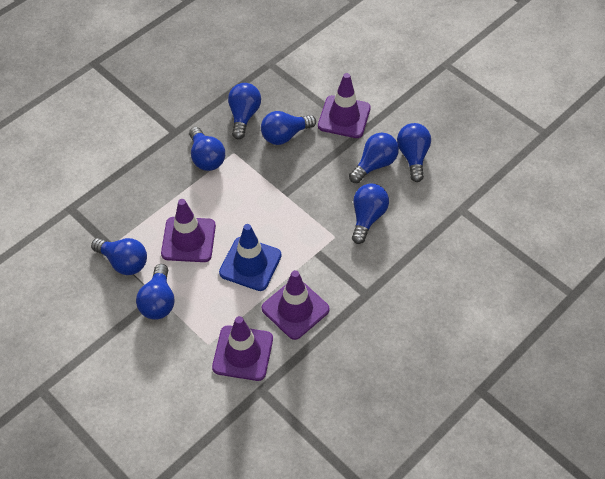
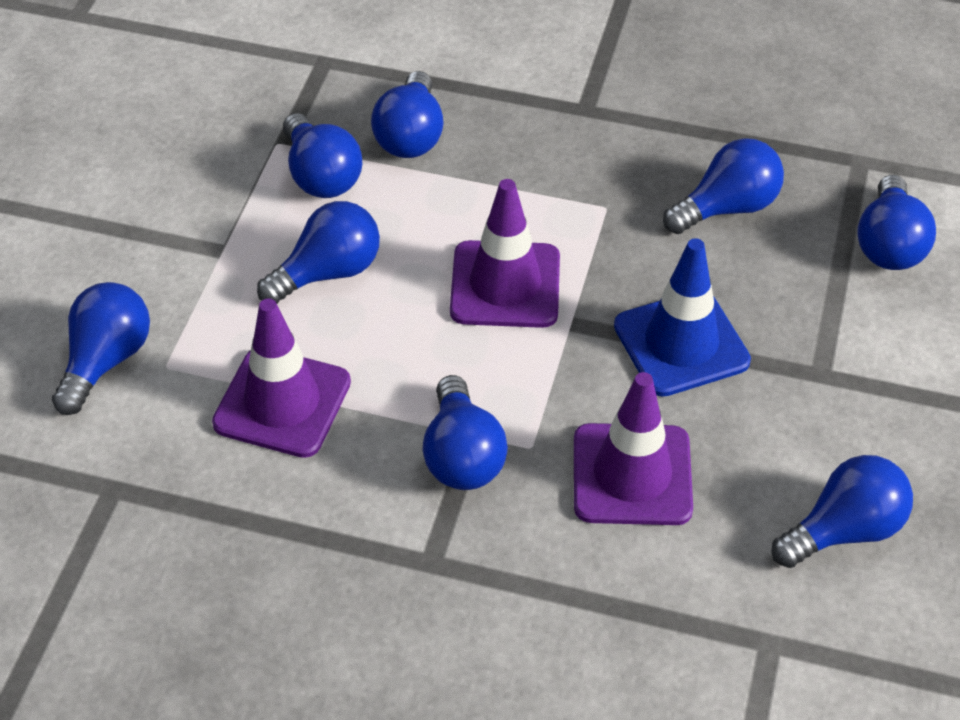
purple traffic cone: 4 -> 3

